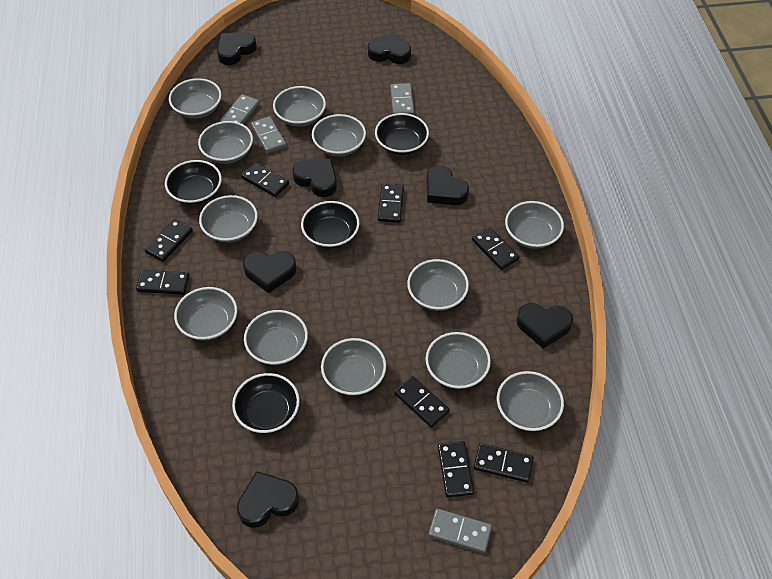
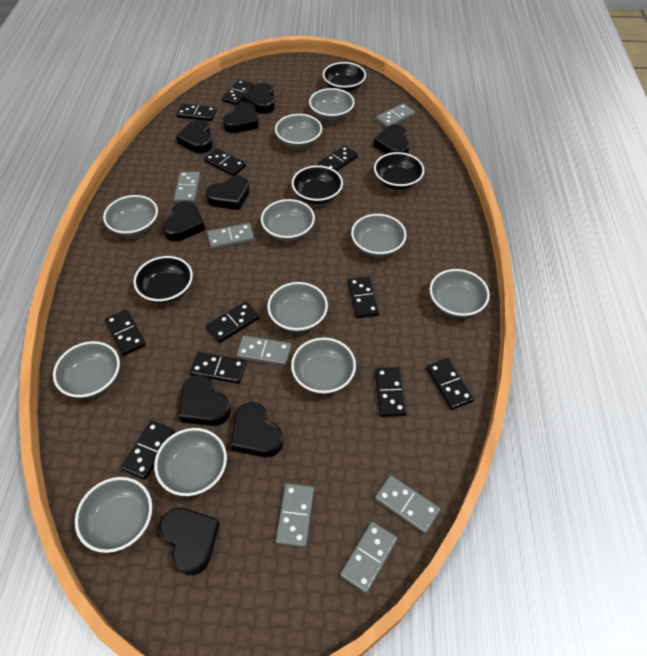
black domino: 8 -> 11
black heart: 7 -> 9
grey bowl: 12 -> 11
grey domino: 4 -> 7

